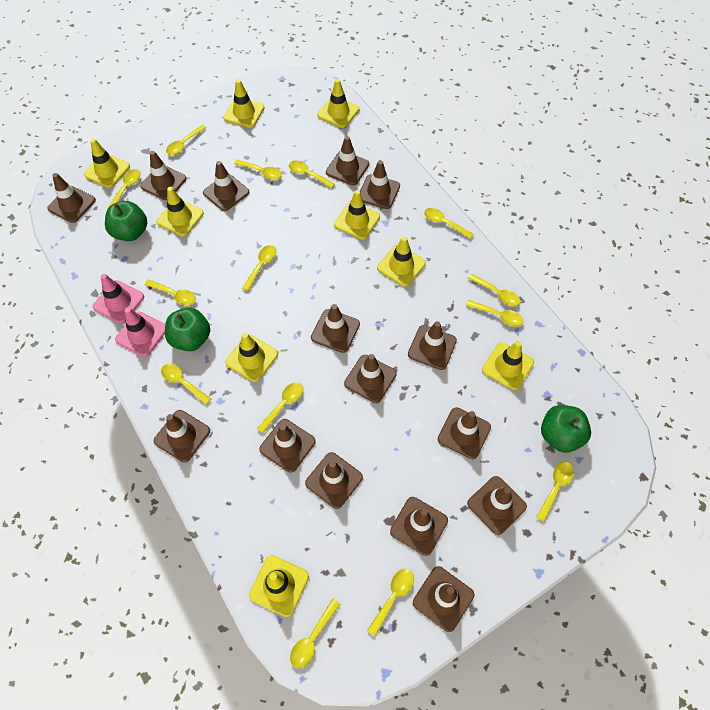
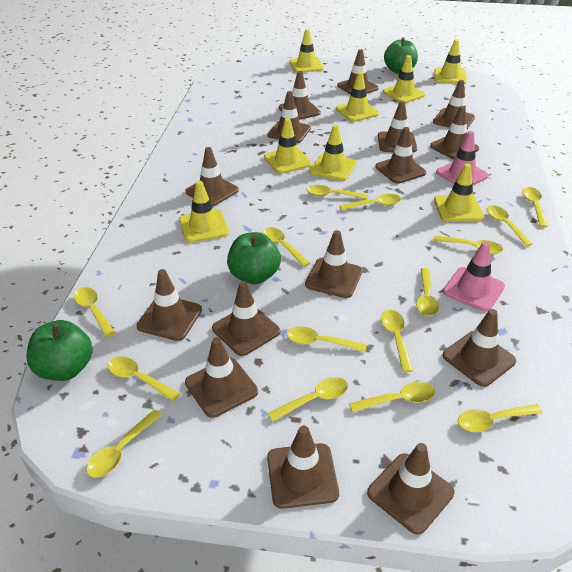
yellow spoon: 14 -> 15
yellow traffic cone: 9 -> 8

